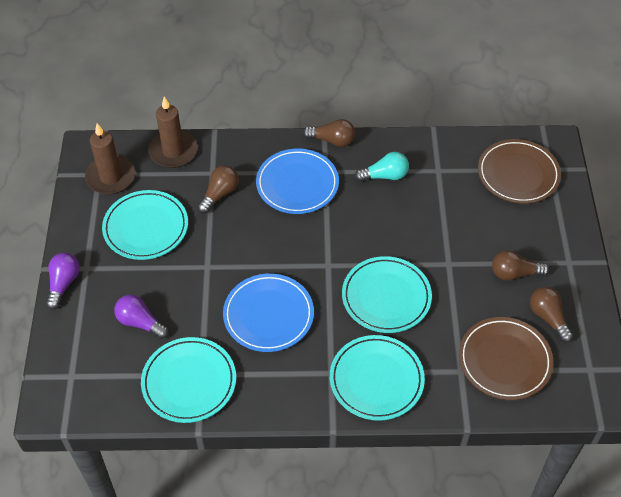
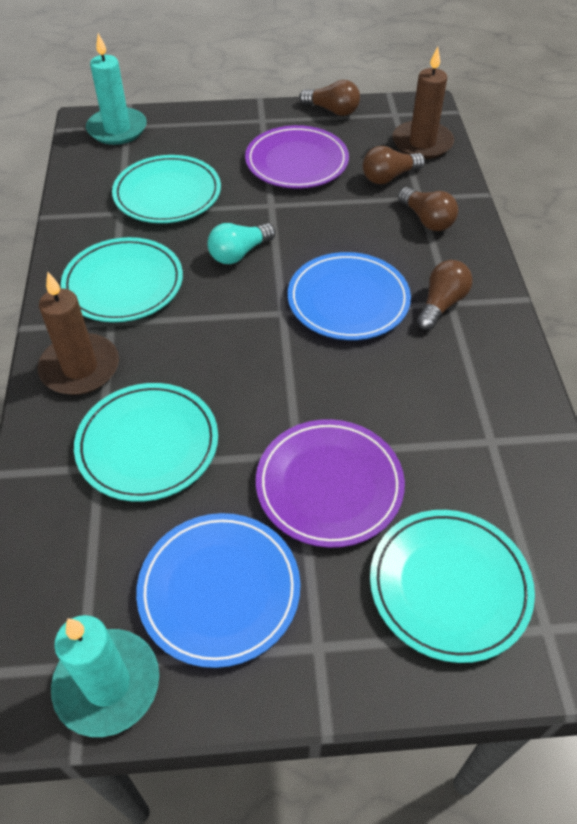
brown plate: 2 -> 0
purple light bulb: 2 -> 0
purple plate: 0 -> 2
turquoise candle: 0 -> 2

